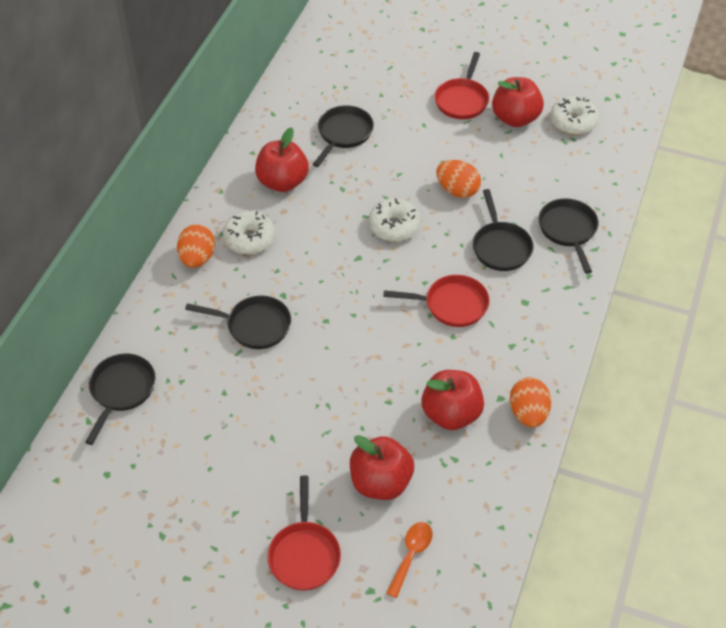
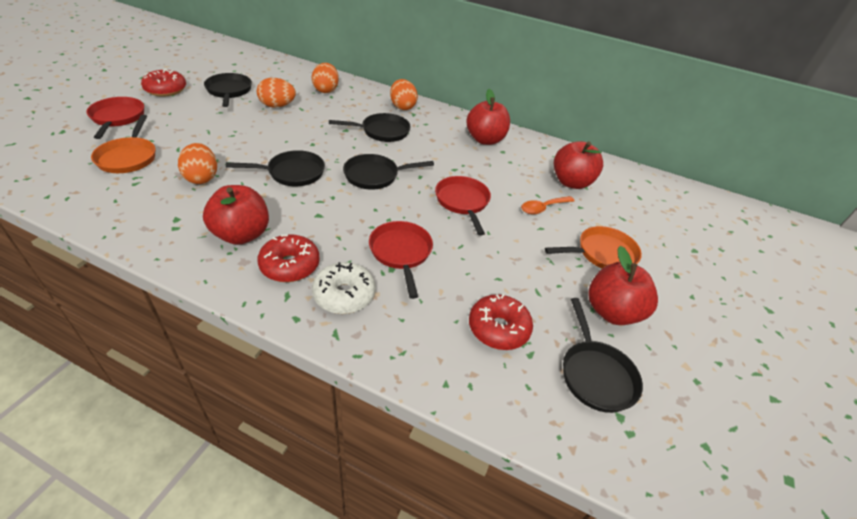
orange egg: 3 -> 4
orange pan: 0 -> 2
red donut: 0 -> 3
white donut: 3 -> 1

